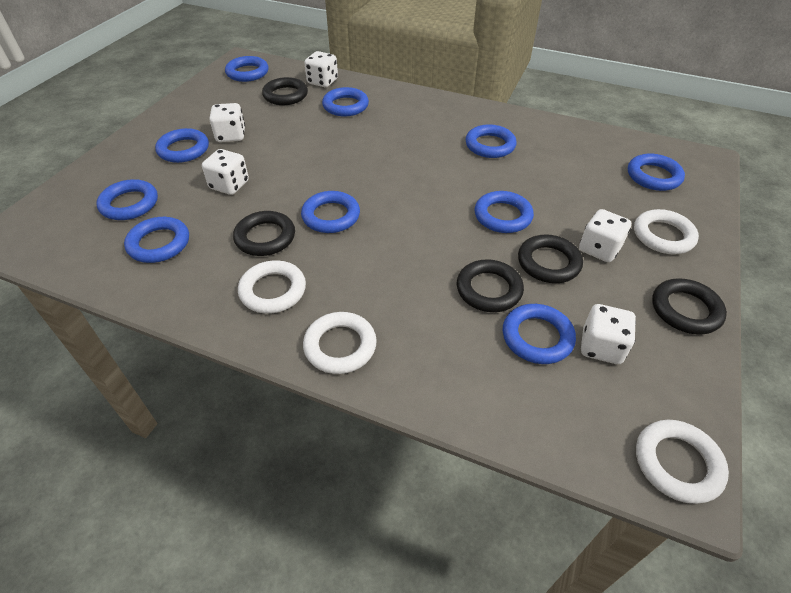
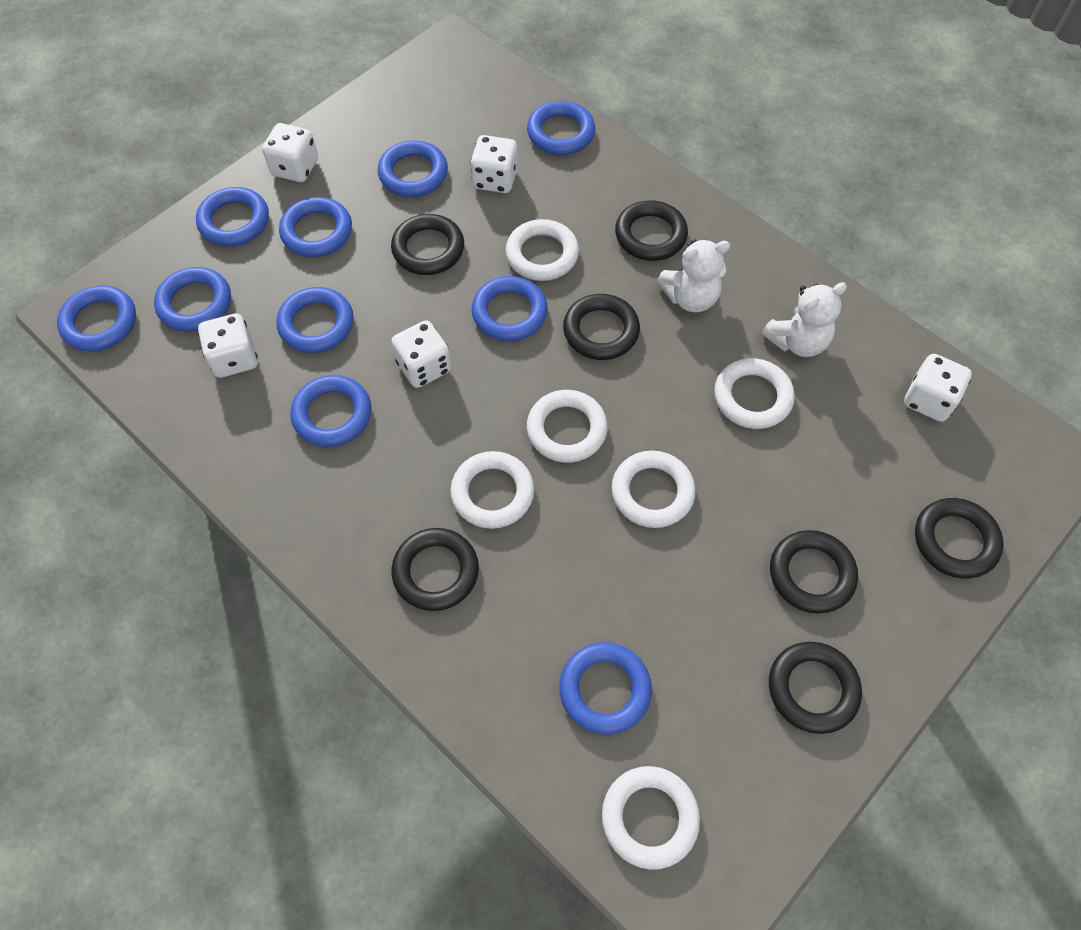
black ring: 5 -> 7
white ring: 4 -> 6
white teddy bear: 0 -> 2

